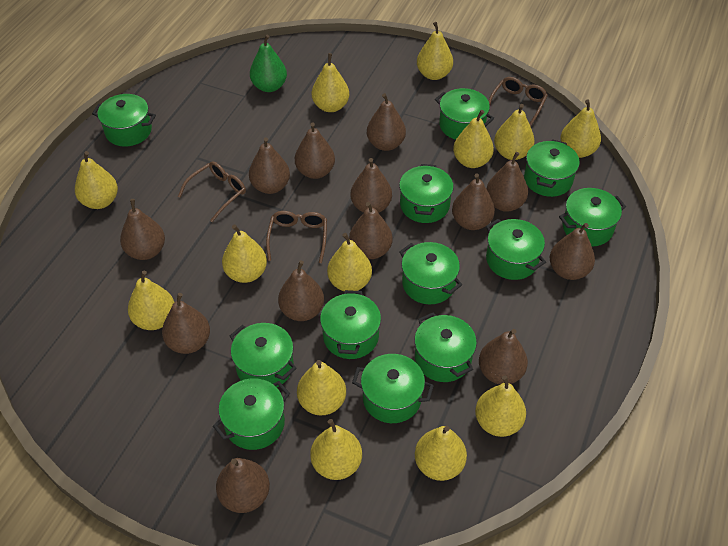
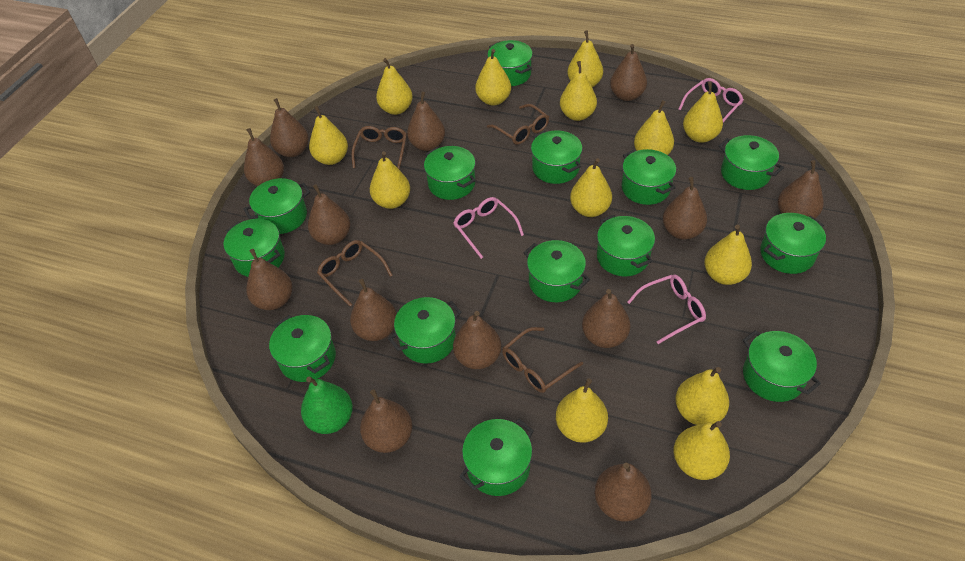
brown glasses: 3 -> 4
green pot: 12 -> 14
pink glasses: 0 -> 3

